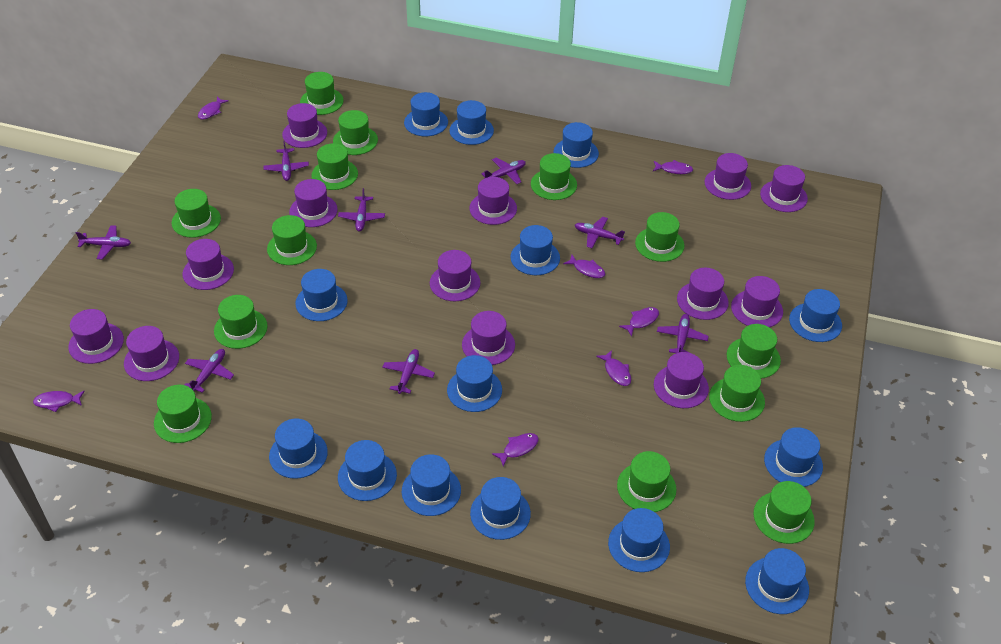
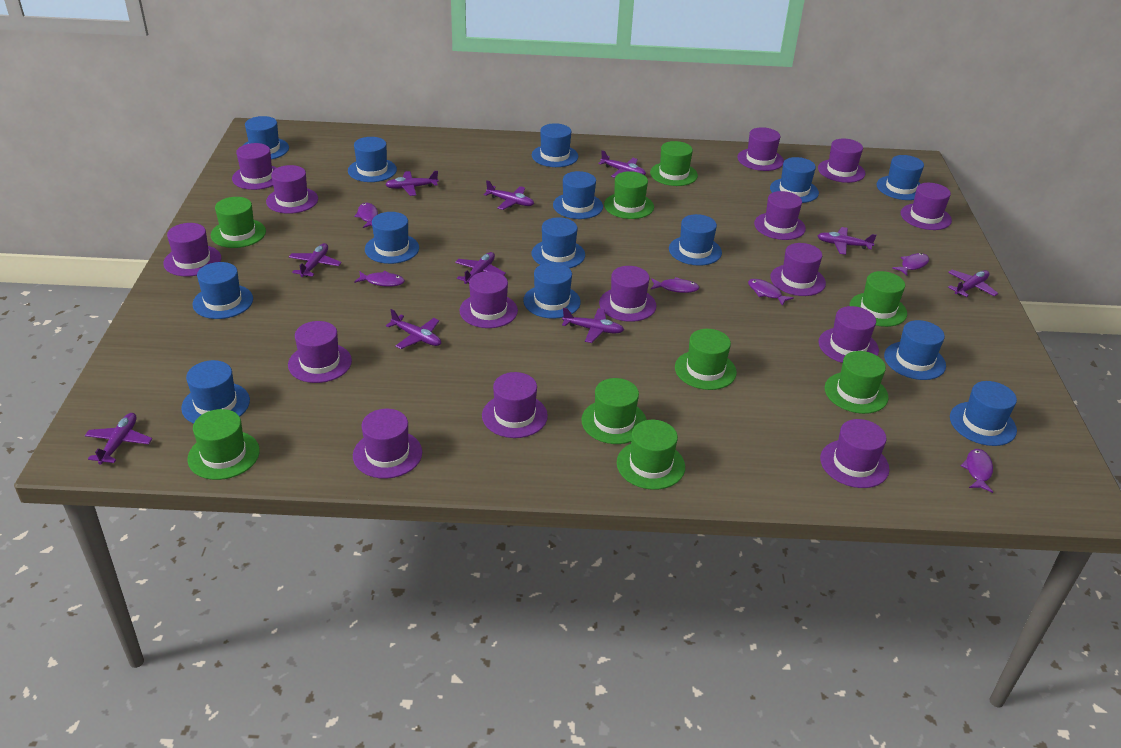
green hat: 13 -> 9
purple fish: 7 -> 6
purple hat: 13 -> 15
purple plane: 8 -> 10

